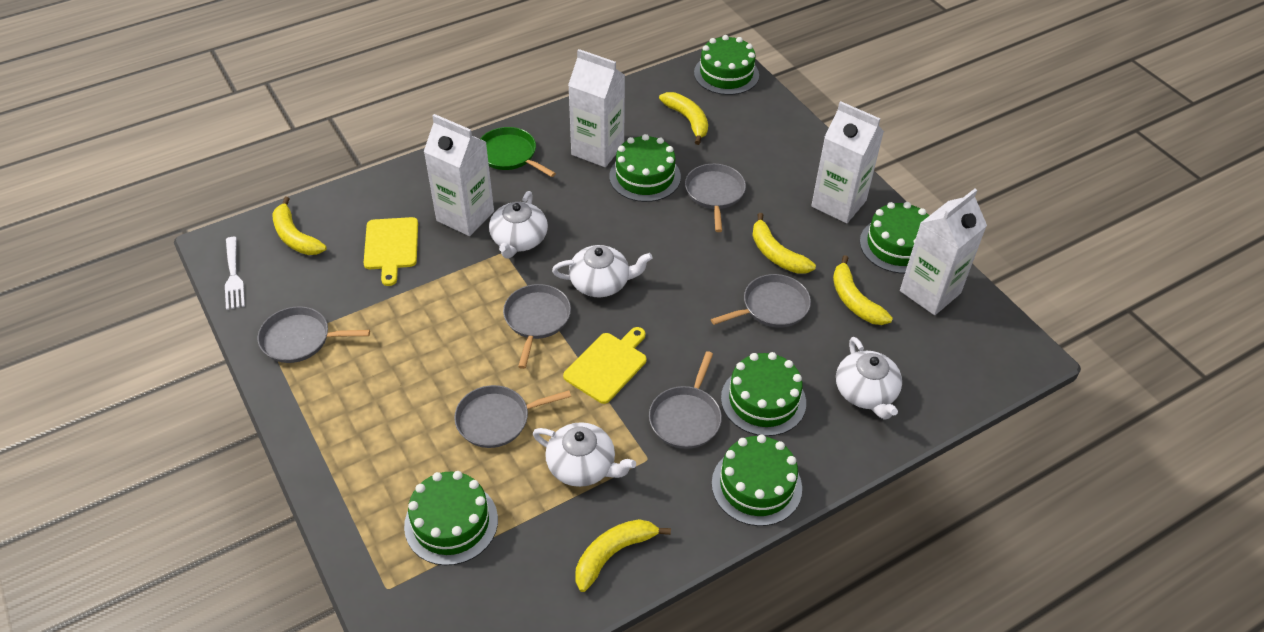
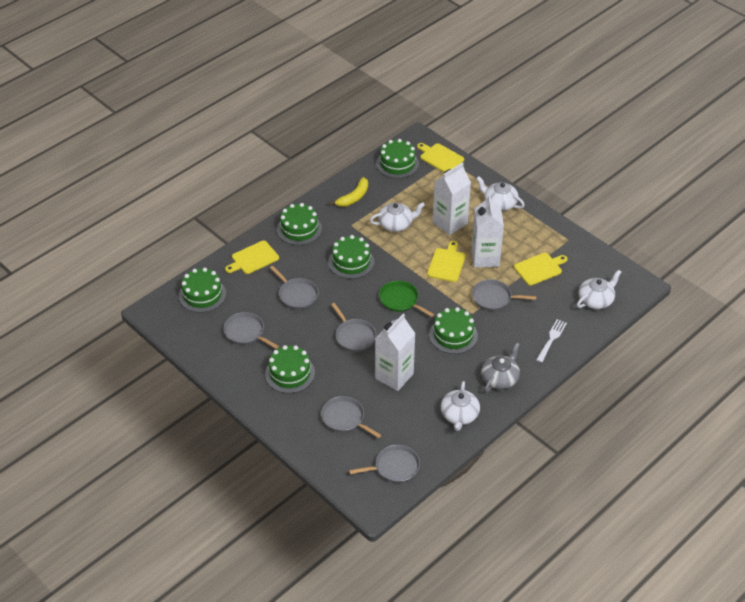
grey teapot: 0 -> 1
white carton: 4 -> 3
yellow banana: 5 -> 1
yellow cutting board: 2 -> 4

